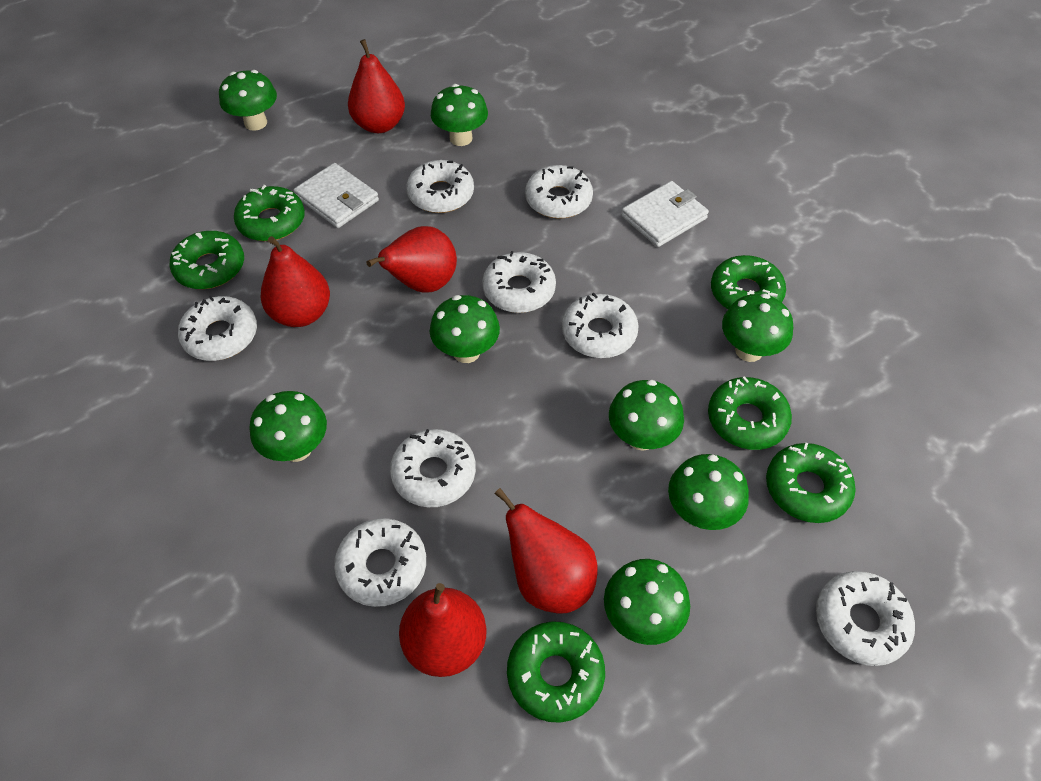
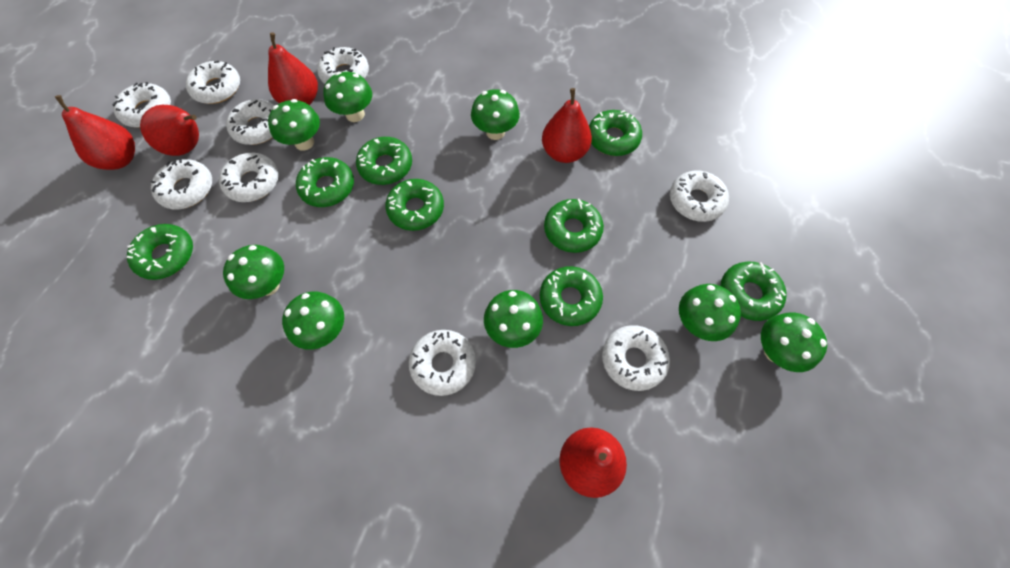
green donut: 6 -> 8
white donut: 8 -> 9
white wallet: 2 -> 0

